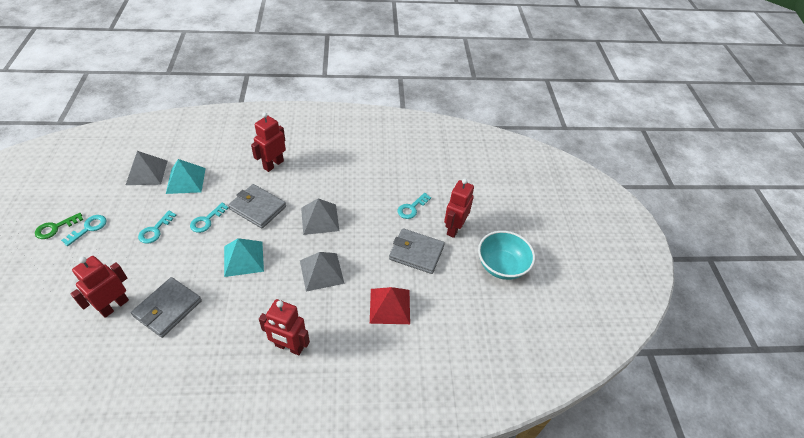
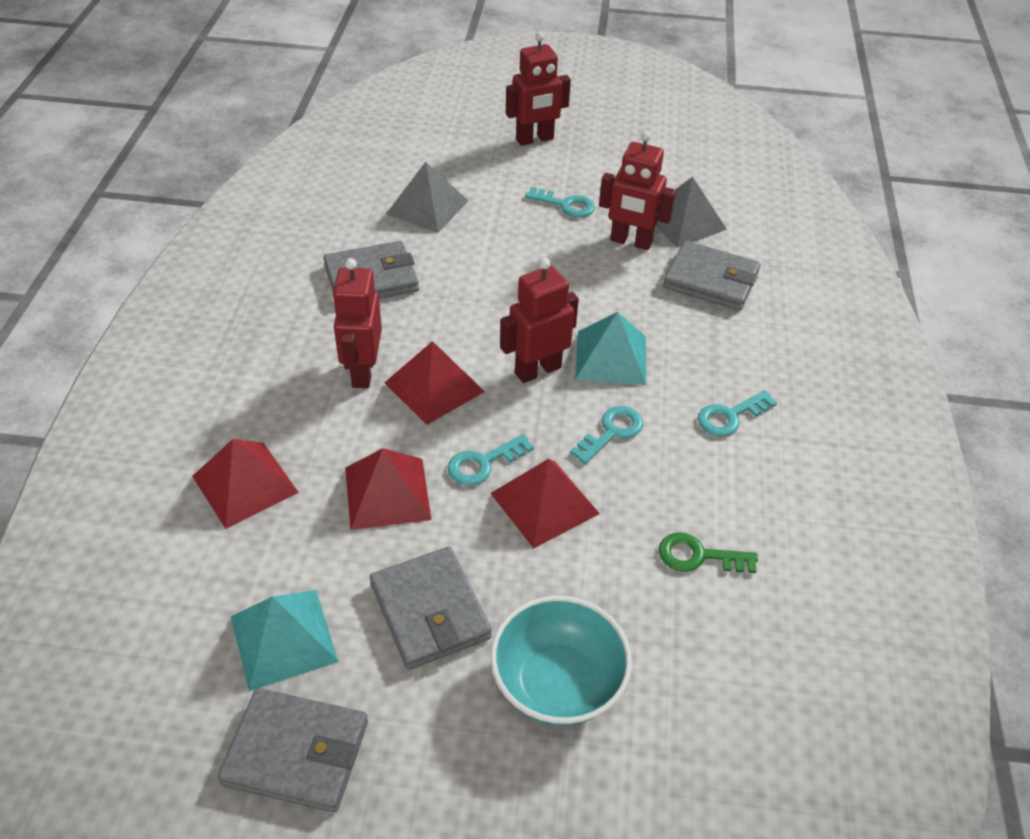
grey pyramid: 3 -> 2
grey wallet: 3 -> 4
red pyramid: 1 -> 4

